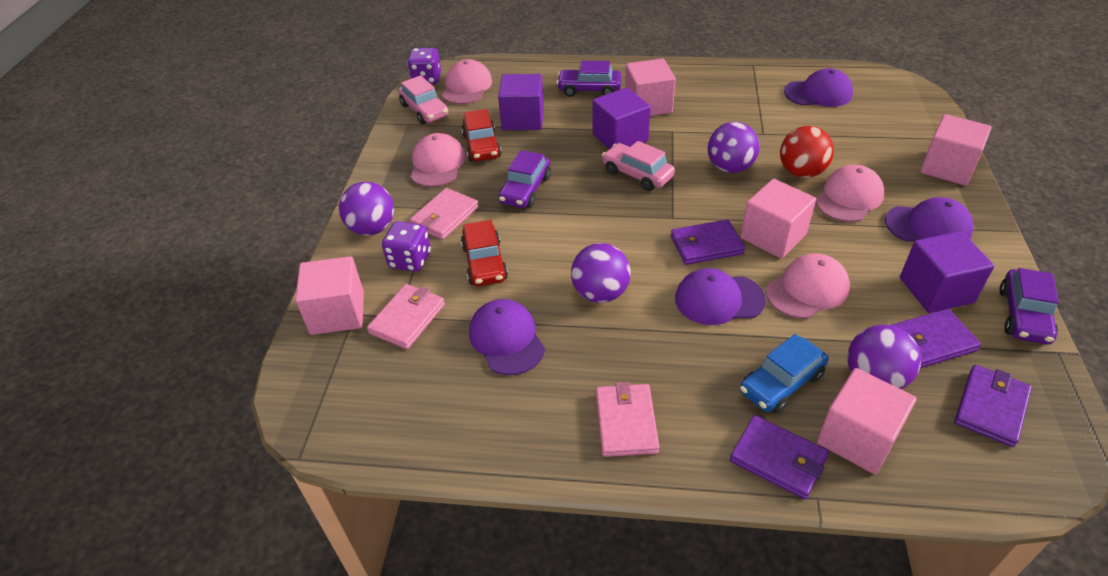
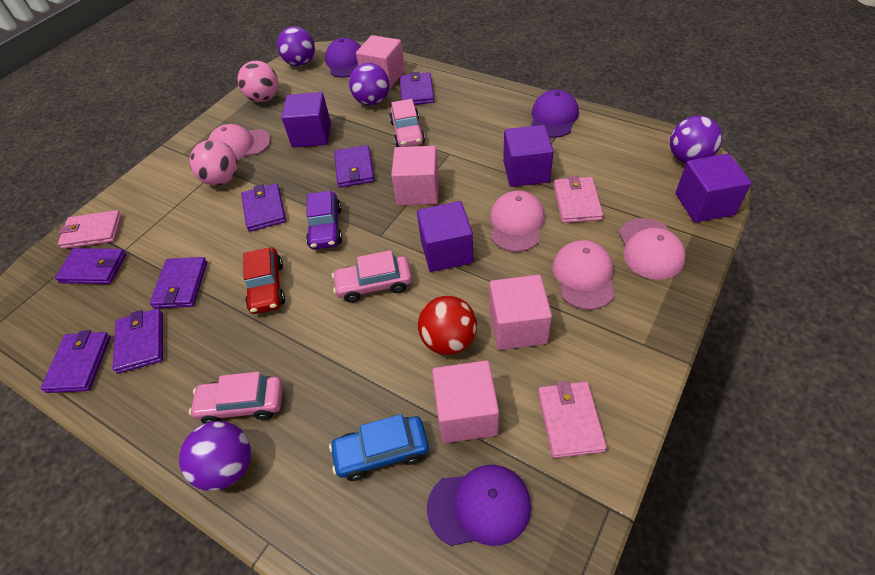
pink ball: 0 -> 2
pink car: 2 -> 3
pink cube: 5 -> 4
purple cap: 4 -> 3
purple car: 3 -> 1
purple cube: 3 -> 4
purple dice: 2 -> 0
purple wallet: 4 -> 7
red car: 2 -> 1

